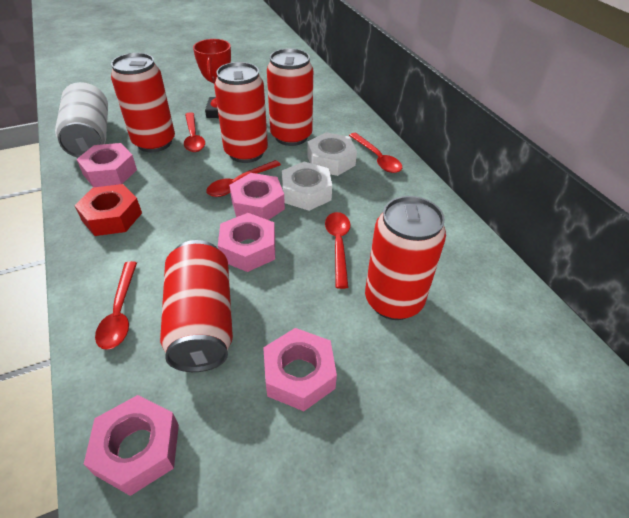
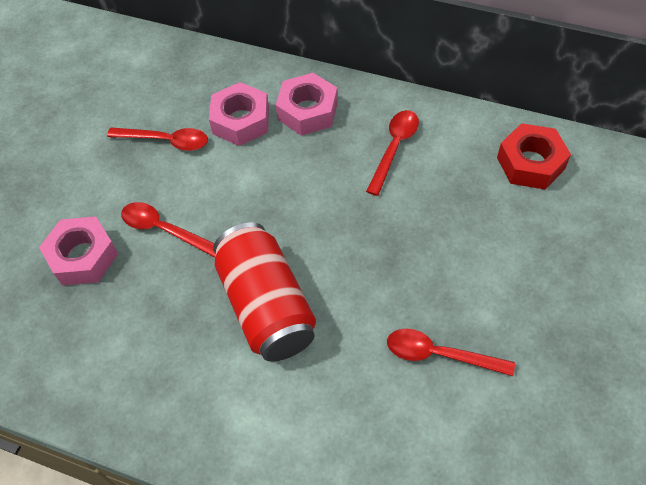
pink nut: 5 -> 3
red can: 5 -> 1
red spoon: 5 -> 4
red trophy: 1 -> 0
white can: 1 -> 0
white nut: 2 -> 0

